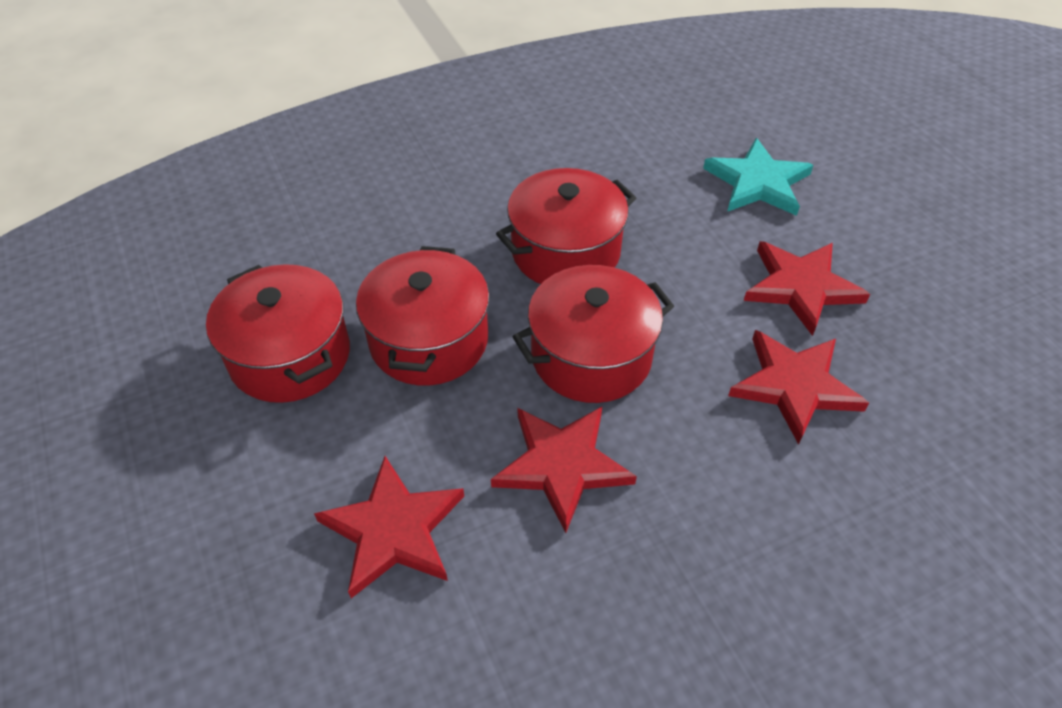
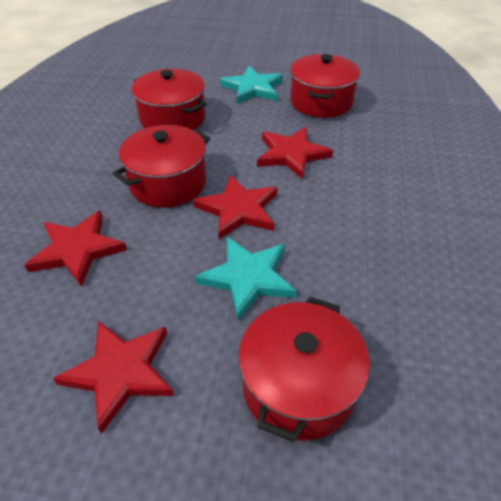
turquoise star: 1 -> 2

